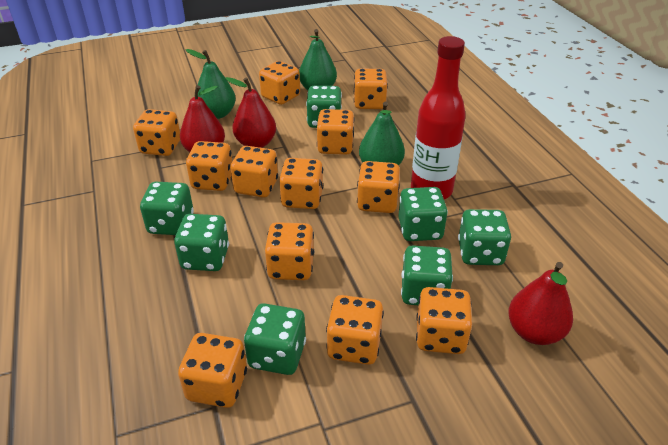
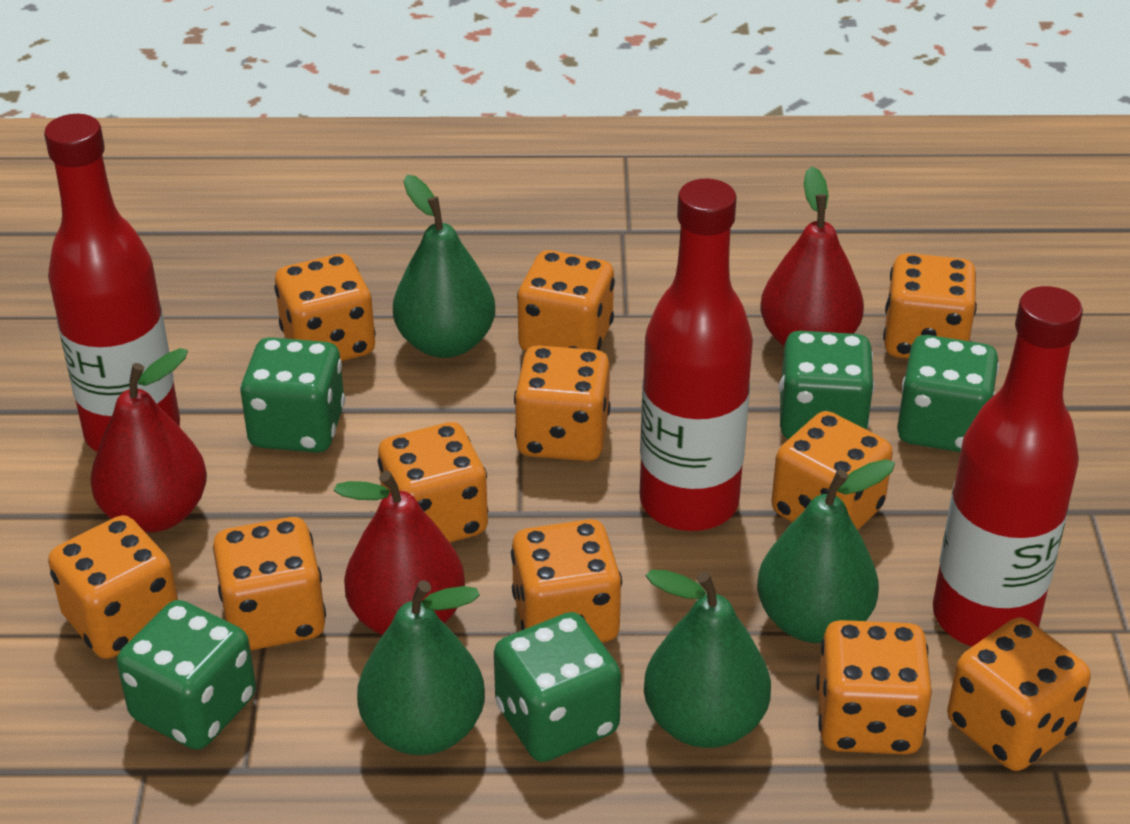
green dice: 7 -> 5
green pear: 3 -> 4
orange dice: 12 -> 11
red bottle: 1 -> 3

